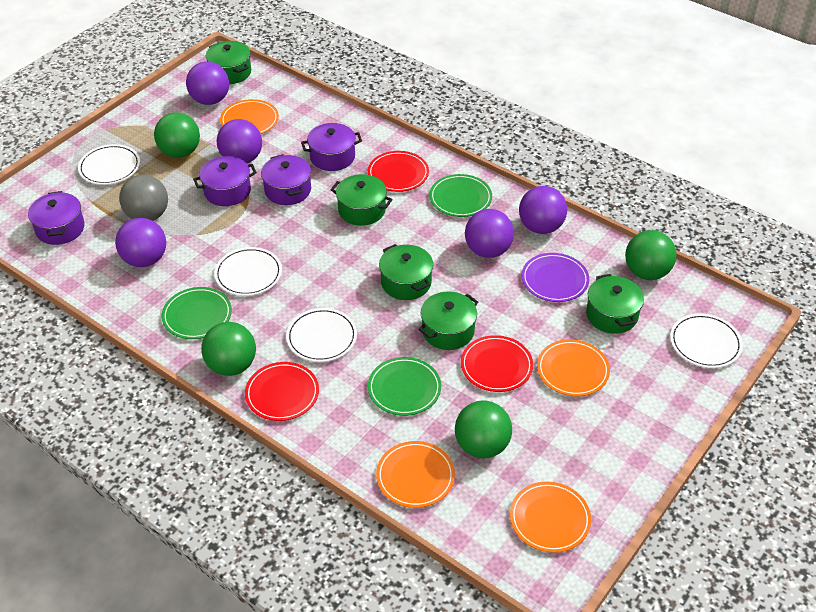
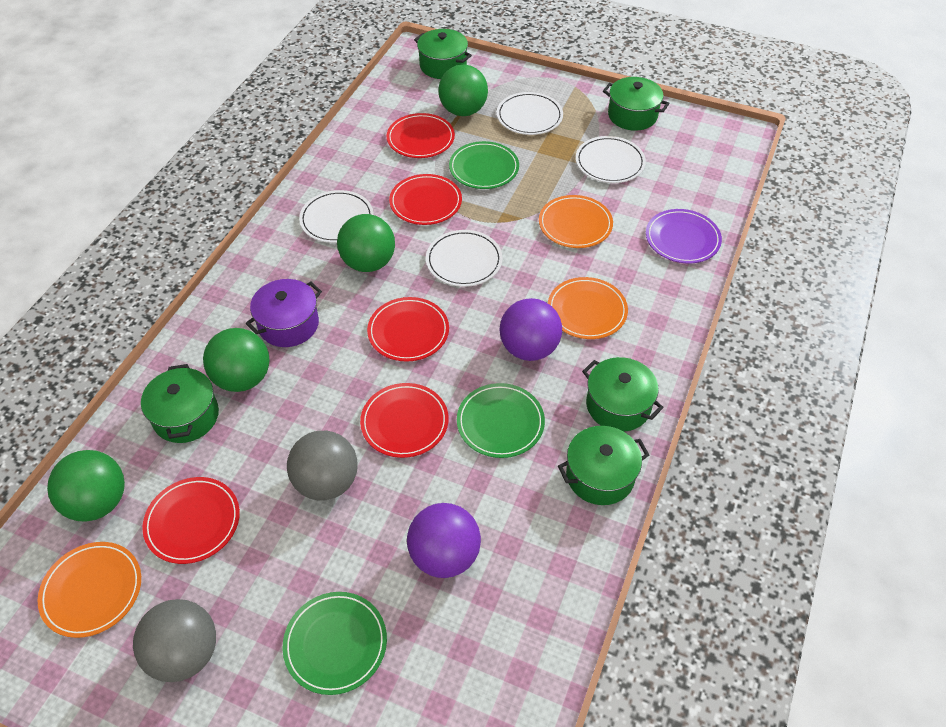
grey ball: 1 -> 2
orange plate: 4 -> 3
purple ball: 5 -> 2
purple pot: 4 -> 1
red plate: 3 -> 5

